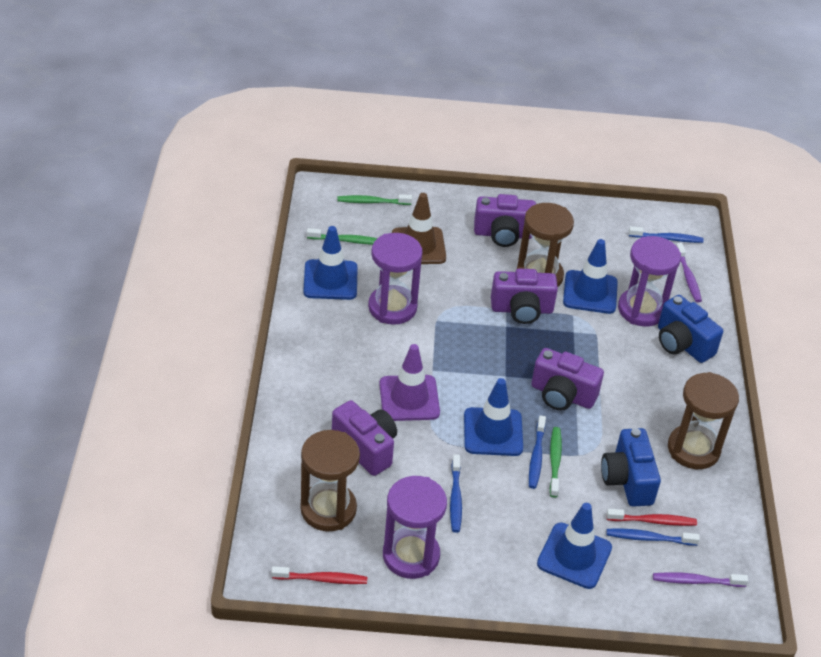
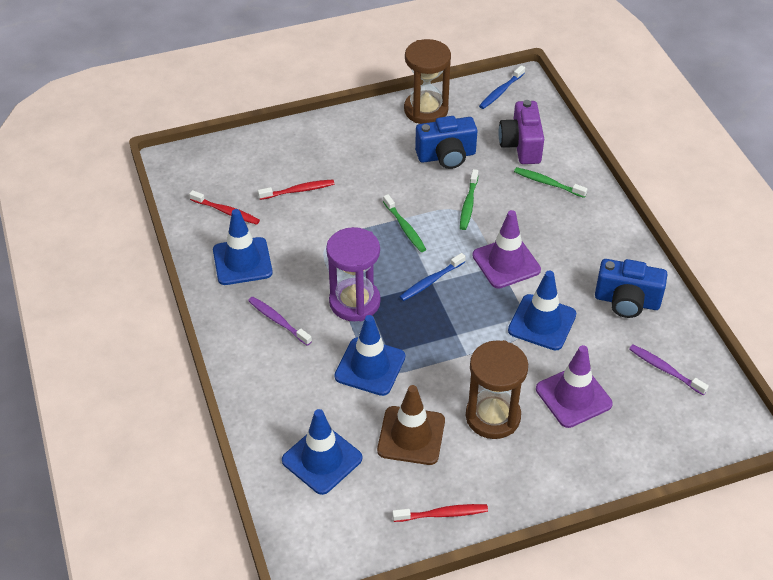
blue toothbrush: 4 -> 2
brown hourglass: 3 -> 2
purple camera: 4 -> 1
purple hourglass: 3 -> 1
purple traffic cone: 1 -> 2
red toothbrush: 2 -> 3

